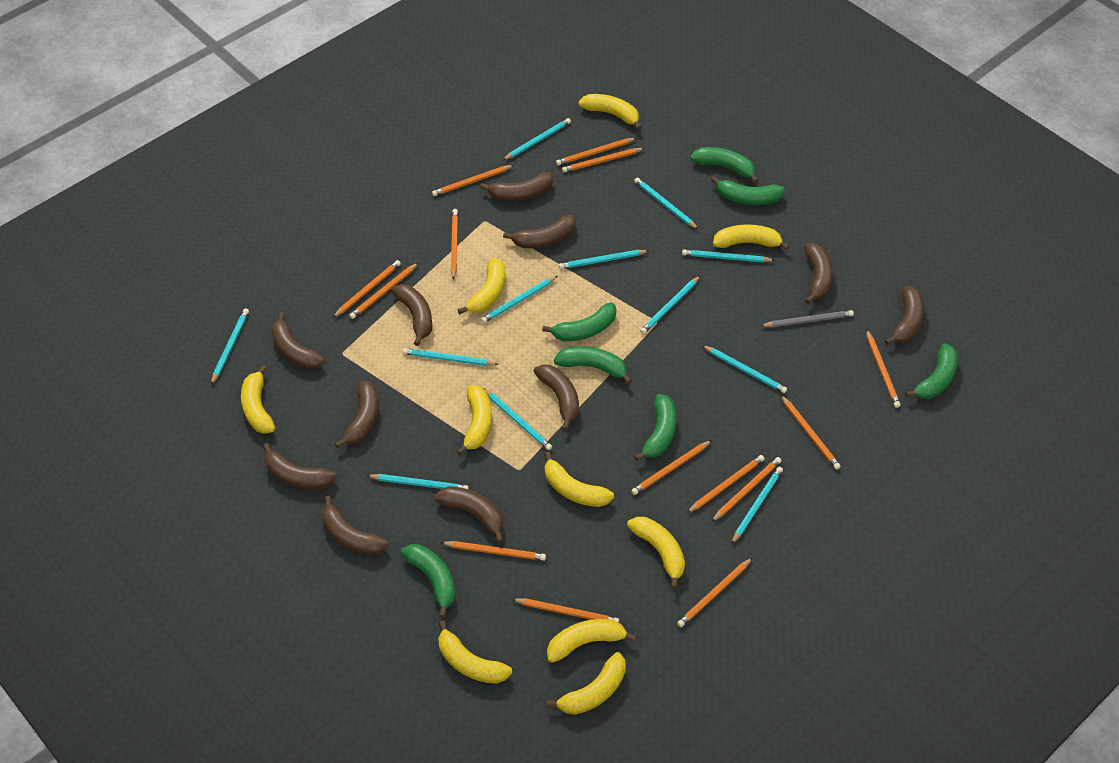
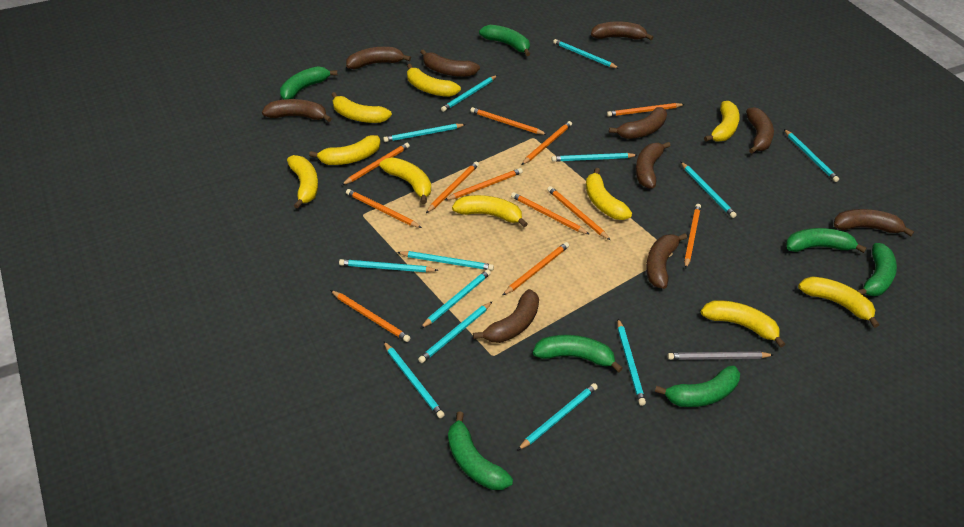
brown banana: 11 -> 10
orange pencil: 14 -> 12
turquoise pencil: 12 -> 13

